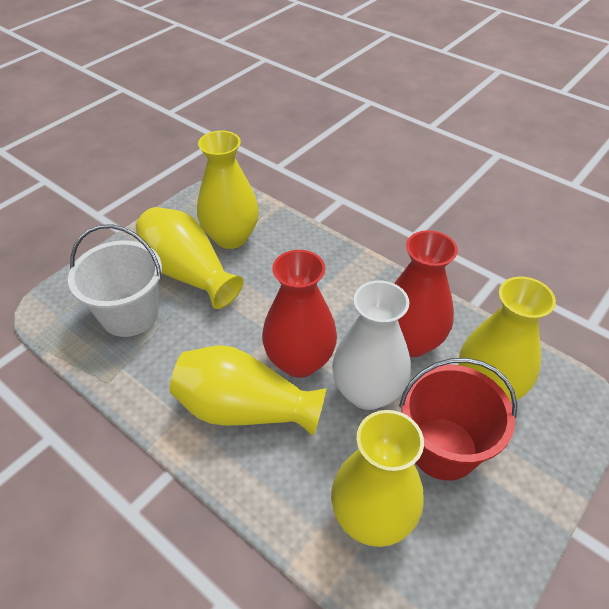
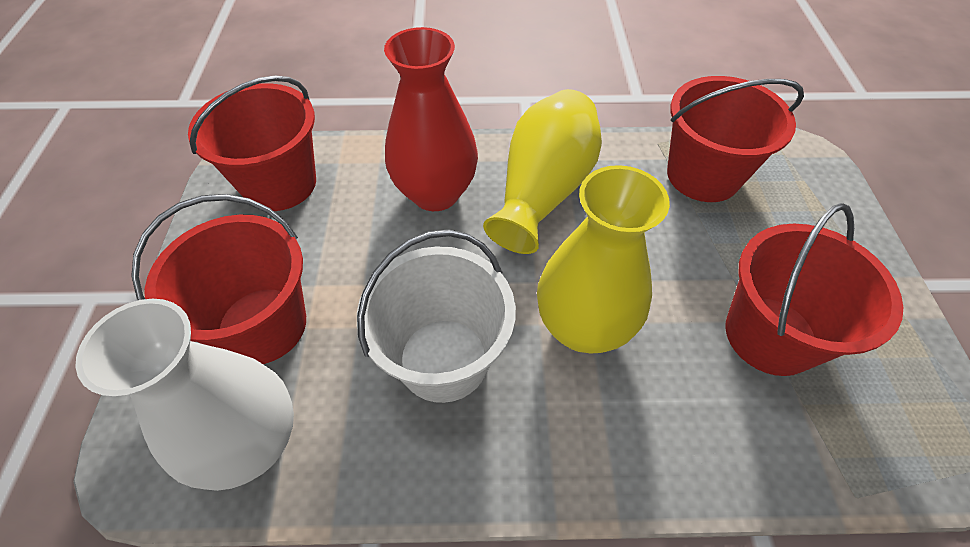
red bucket: 1 -> 4
red vase: 2 -> 1
yellow vase: 5 -> 2

